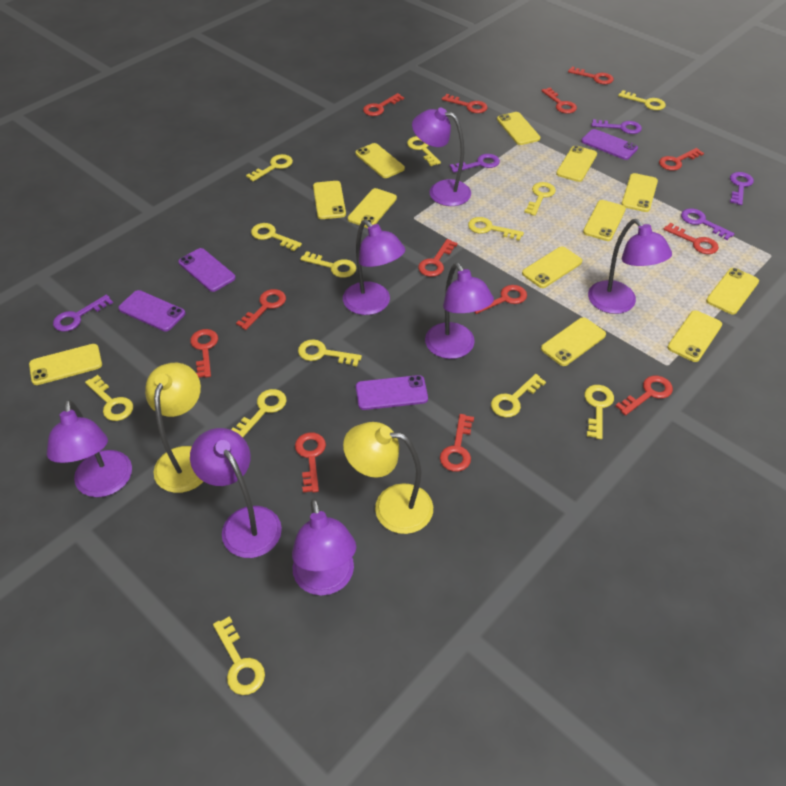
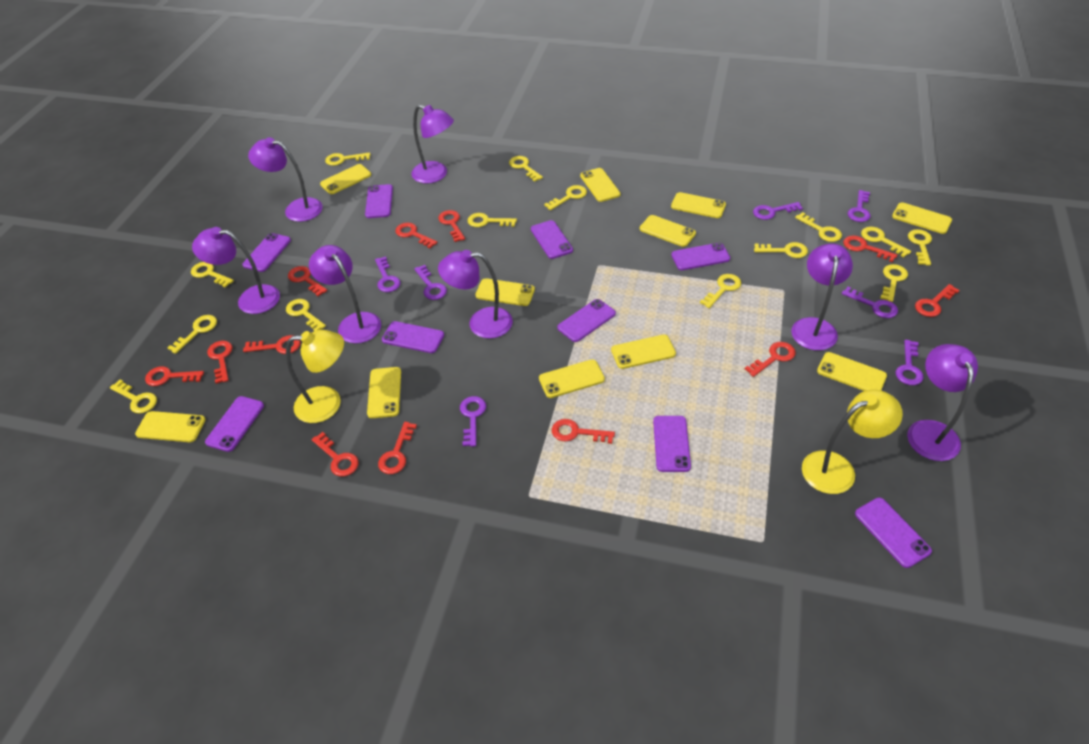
purple key: 5 -> 7
purple phone: 4 -> 9
red key: 13 -> 12
yellow key: 13 -> 14
yellow phone: 12 -> 11

